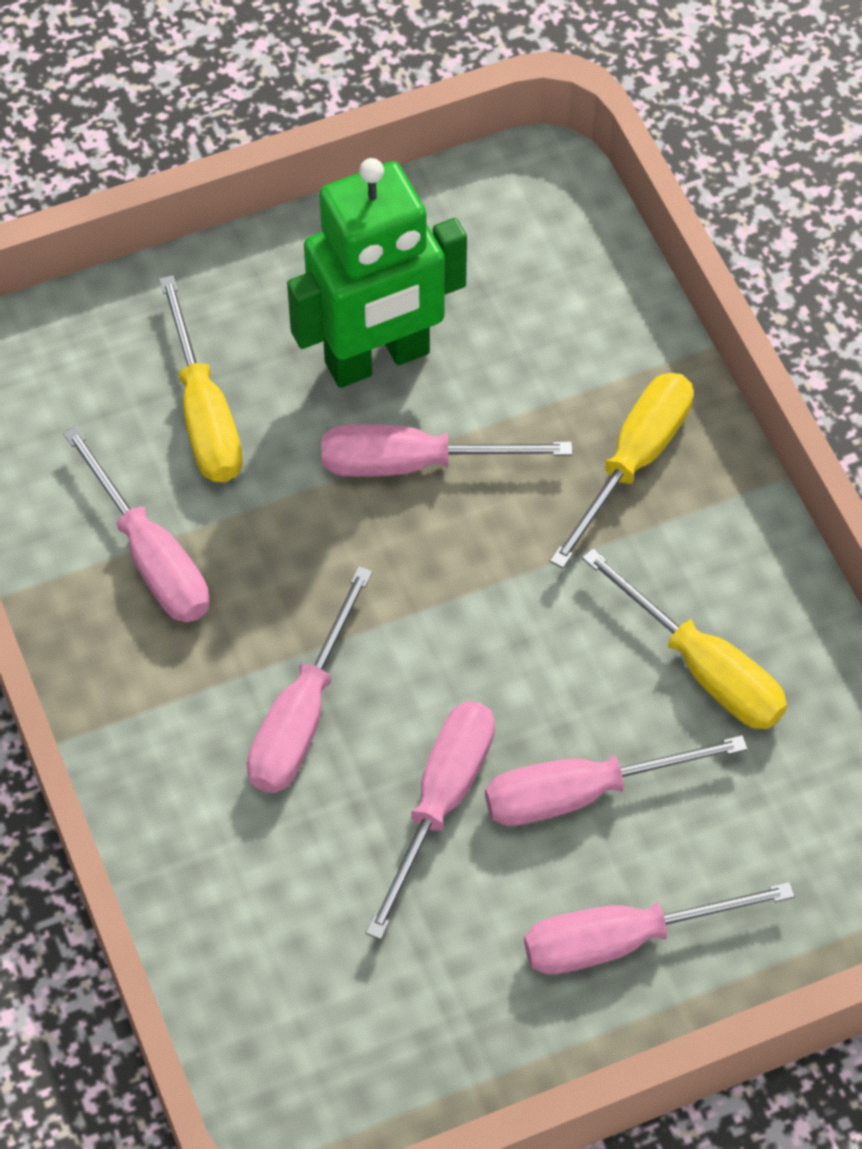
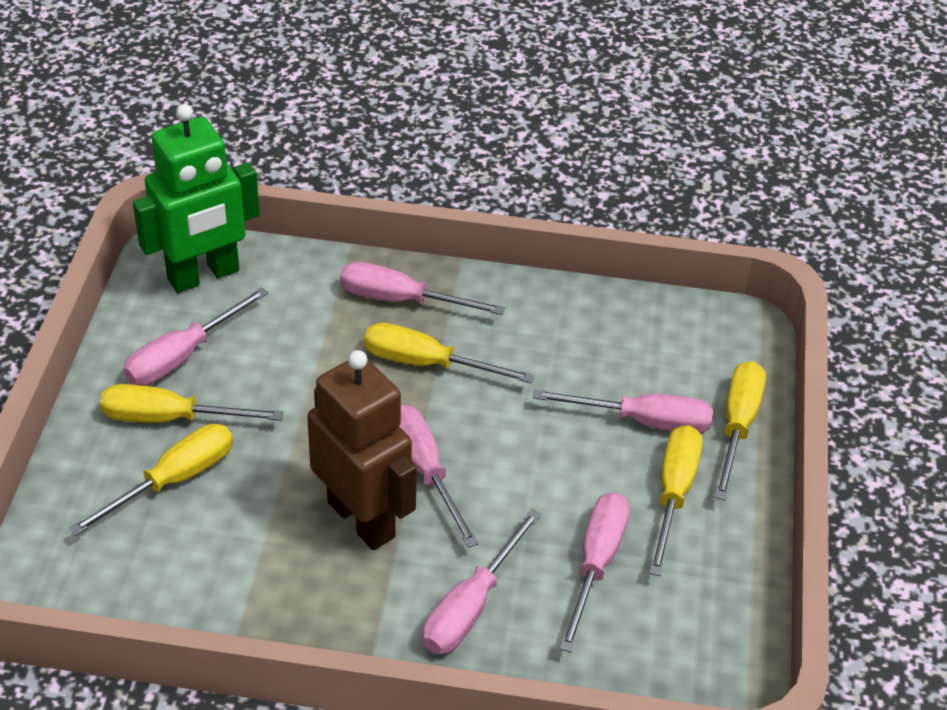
brown robot: 0 -> 1
yellow screwdriver: 3 -> 5

